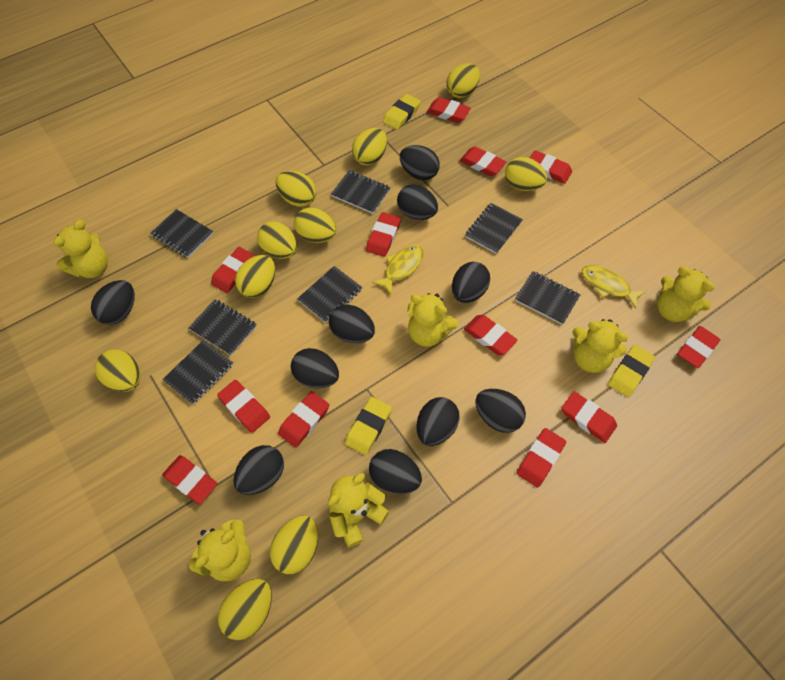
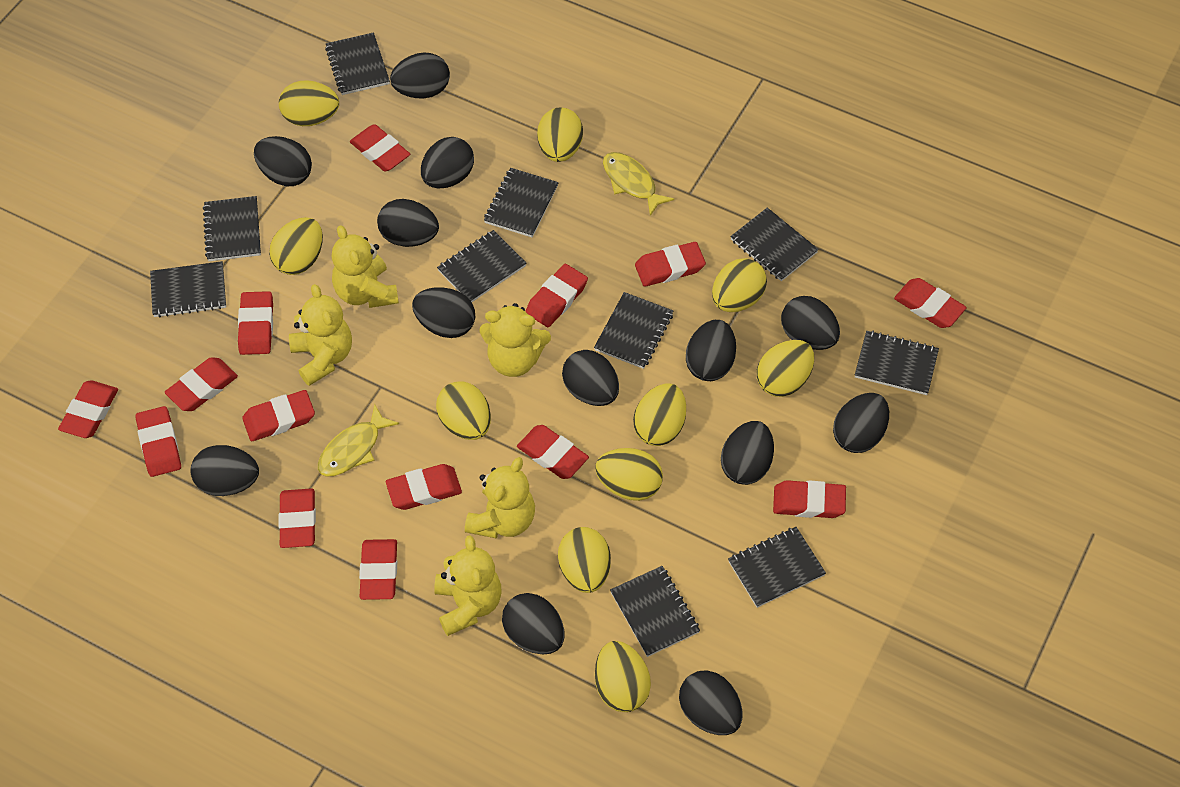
black egg: 10 -> 13
black notebook: 7 -> 10
red eraser: 12 -> 14
yellow eraser: 3 -> 0
yellow teddy bear: 6 -> 5

